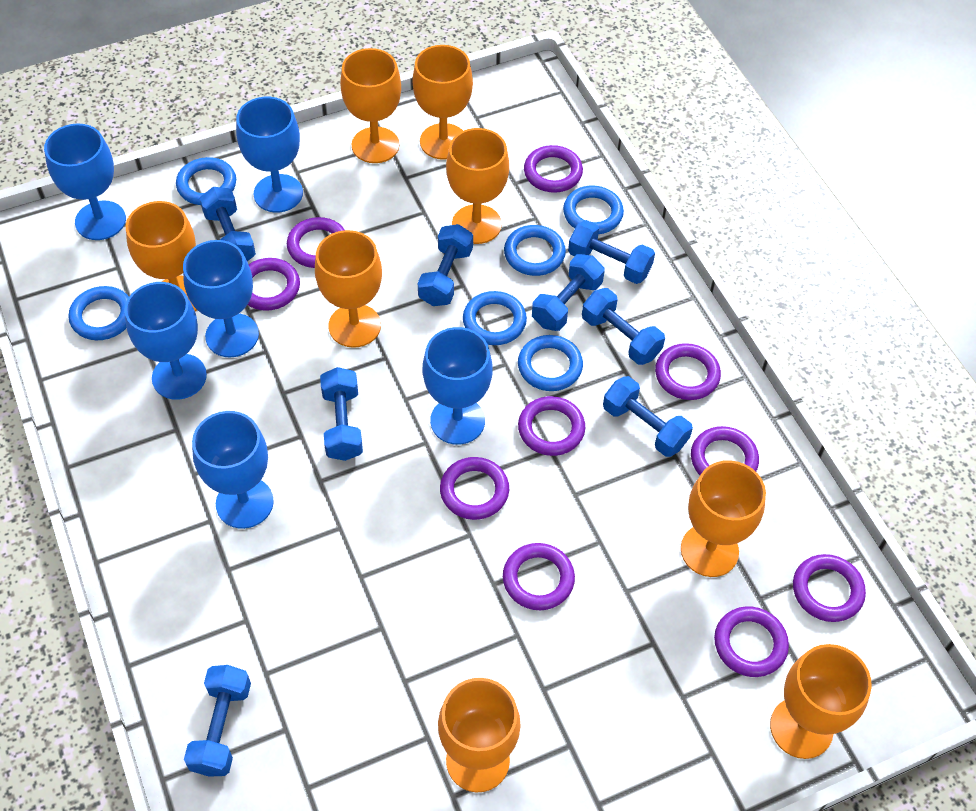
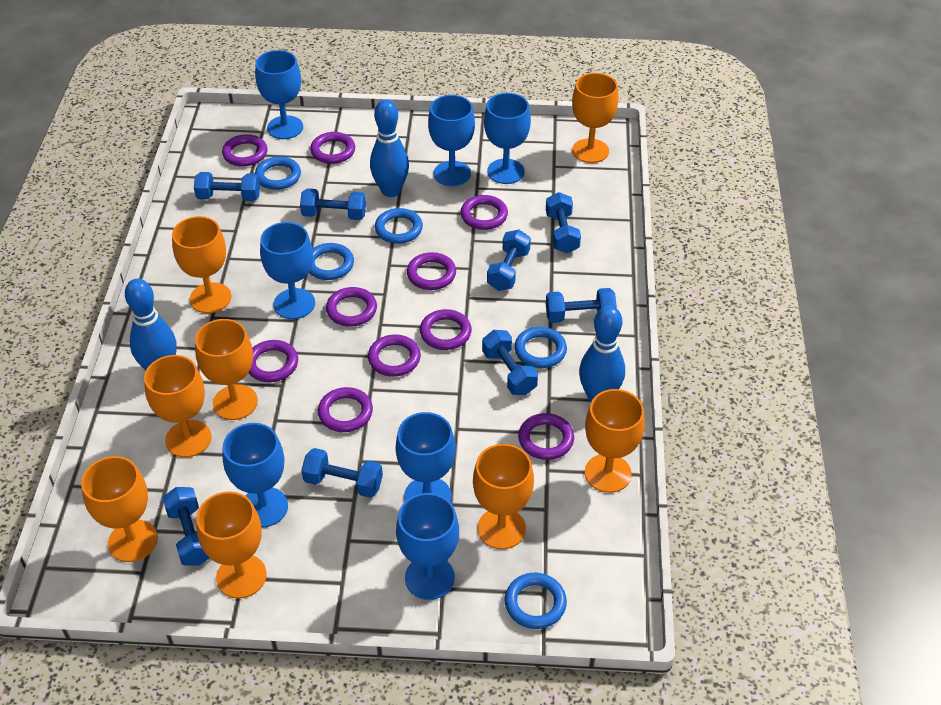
blue bowling pin: 0 -> 3
blue goblet: 6 -> 7
blue ring: 6 -> 5

